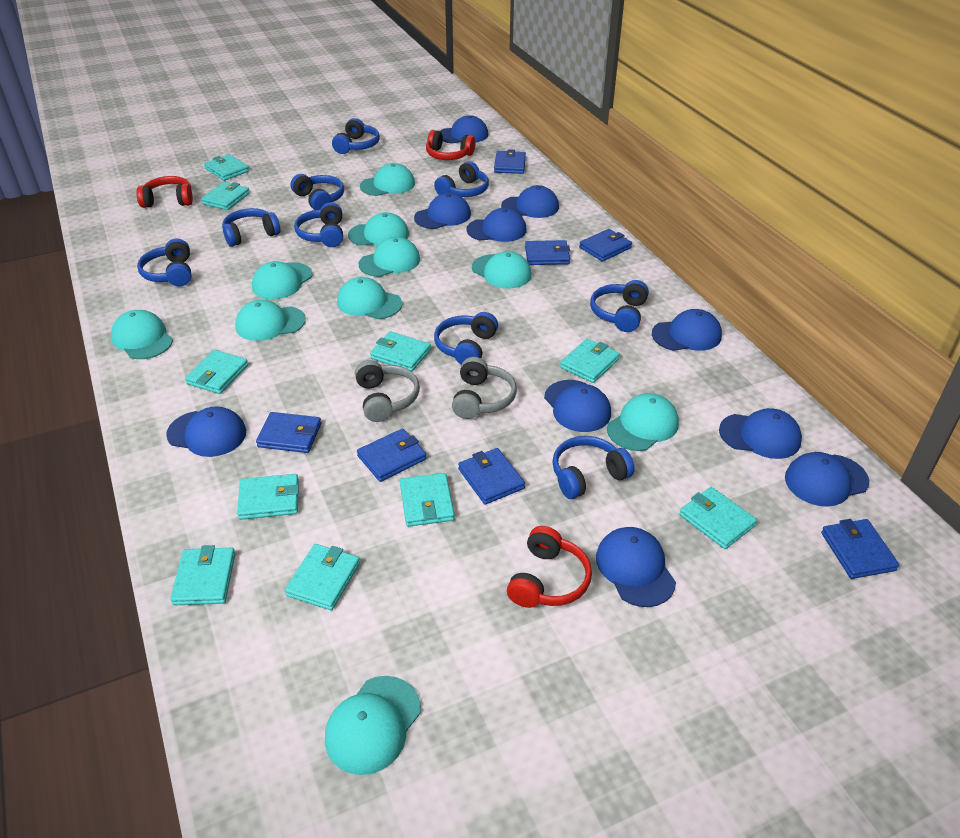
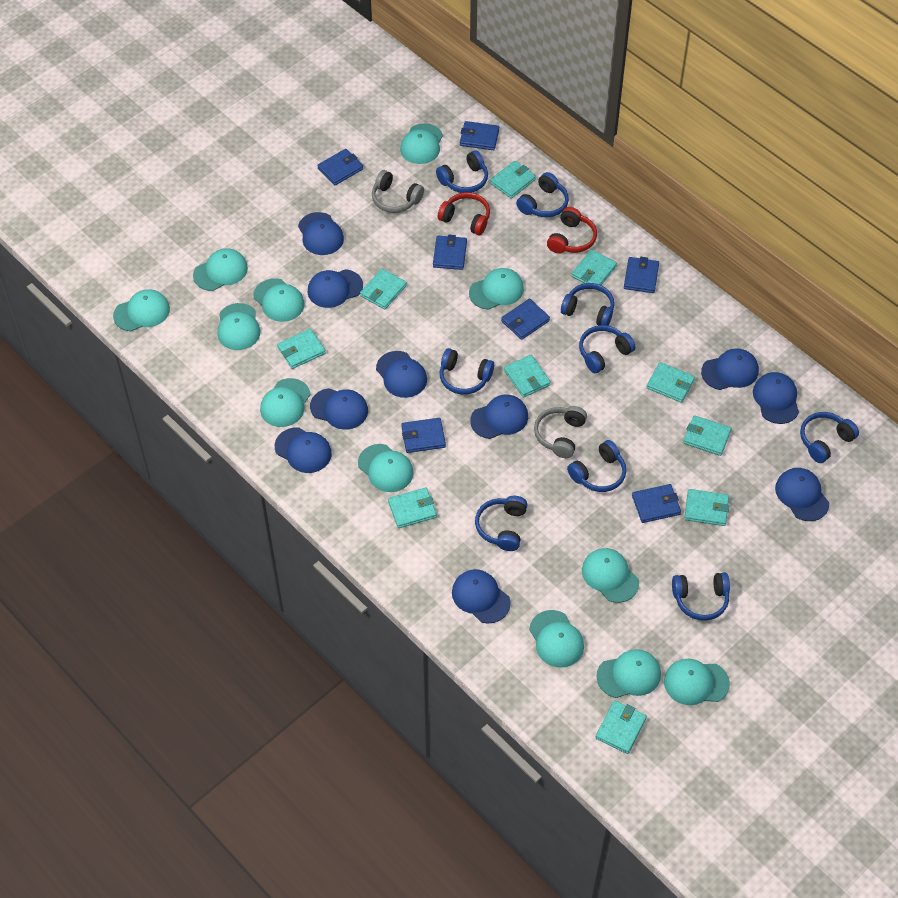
red headphones: 3 -> 2
turquoise cap: 10 -> 12

